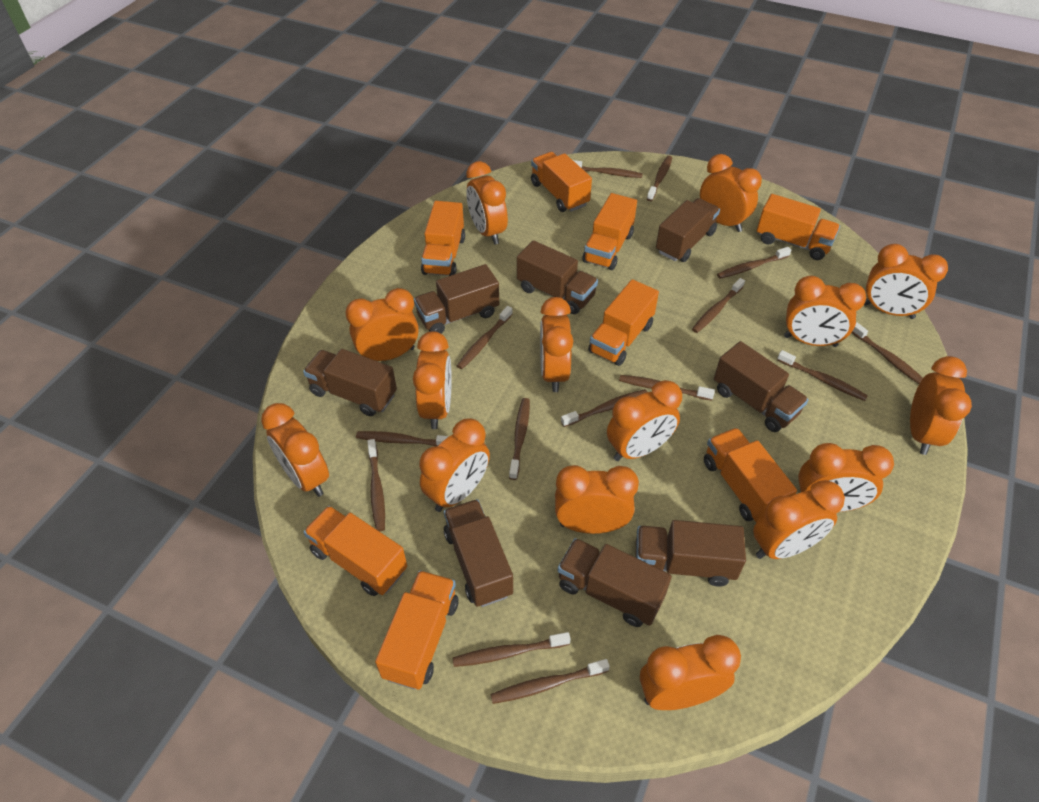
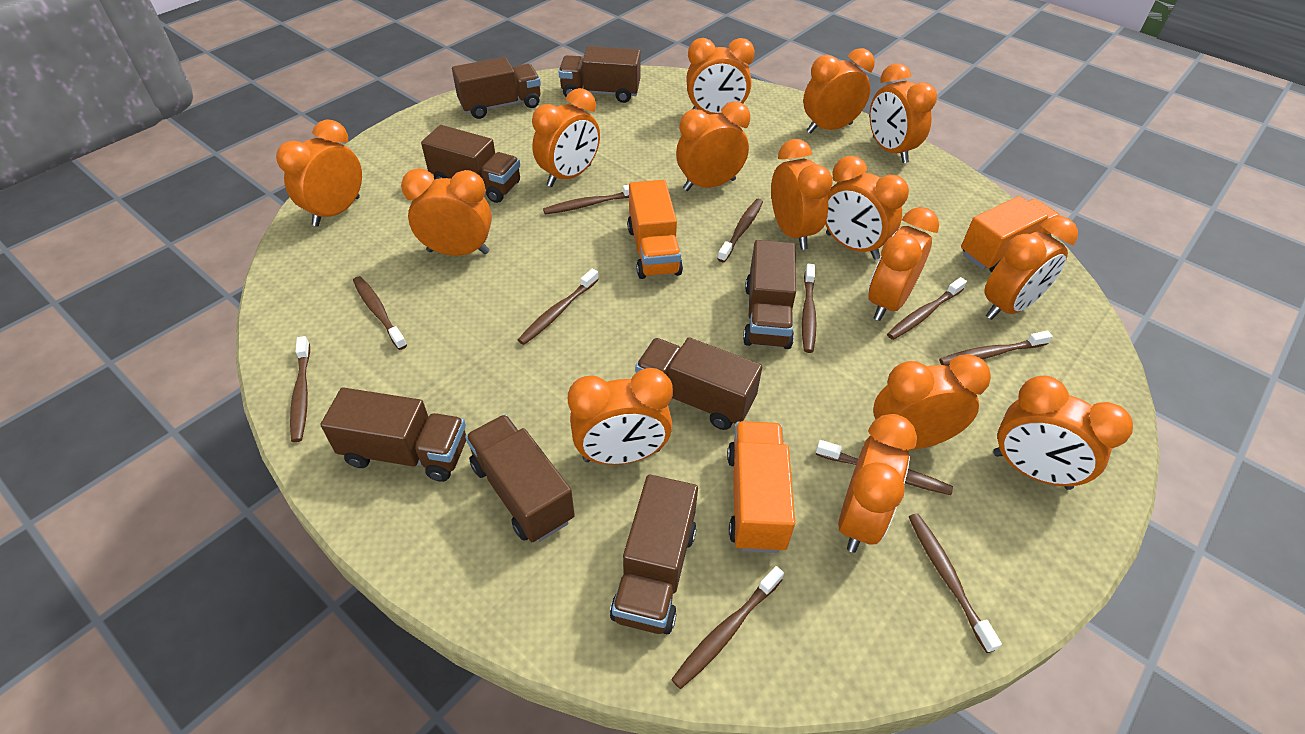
brown toothbrush: 14 -> 11
orange truck: 8 -> 3

